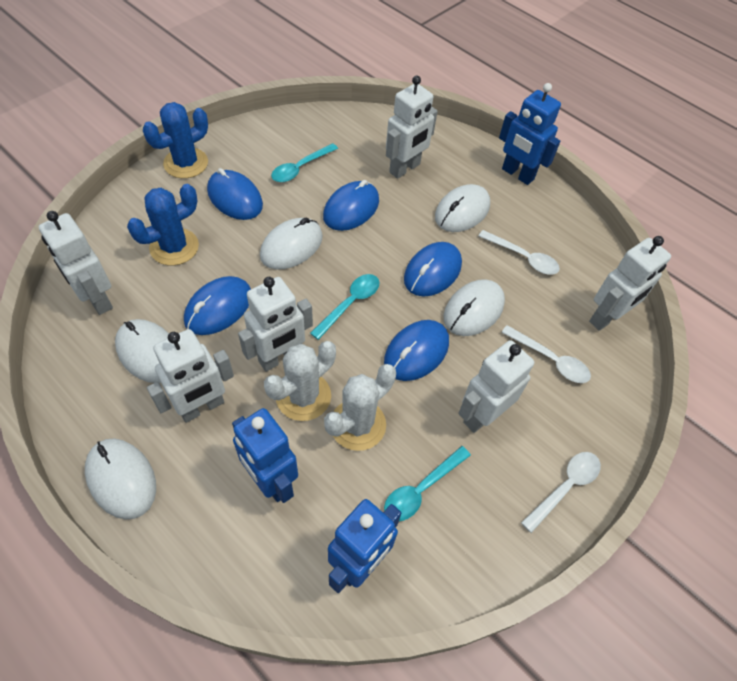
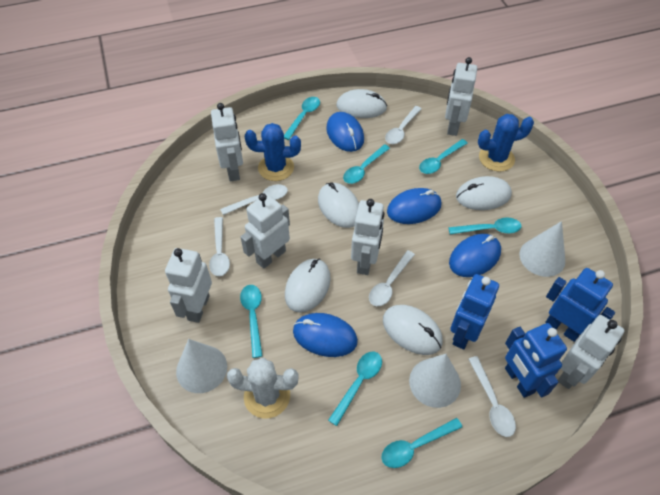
blue mouse: 5 -> 4
turquoise spoon: 3 -> 7
white cactus: 2 -> 1
white cone: 0 -> 3
white spoon: 3 -> 5

